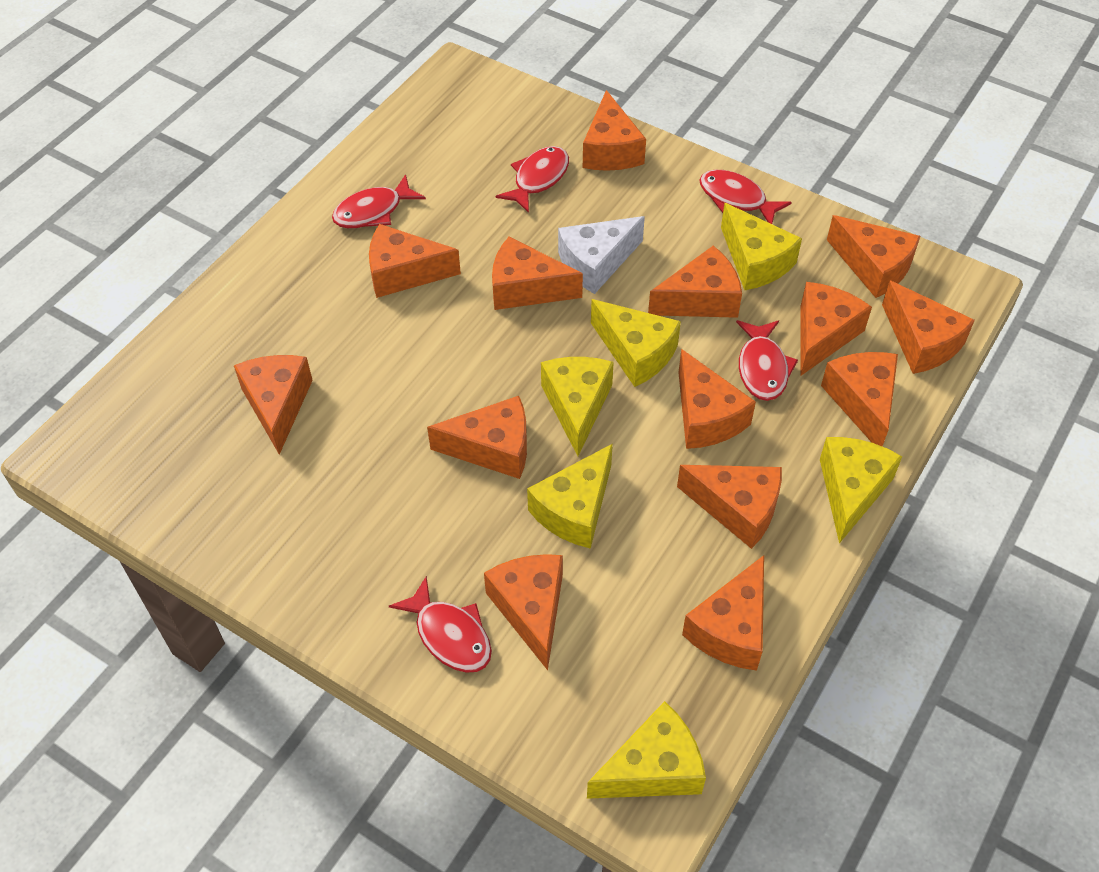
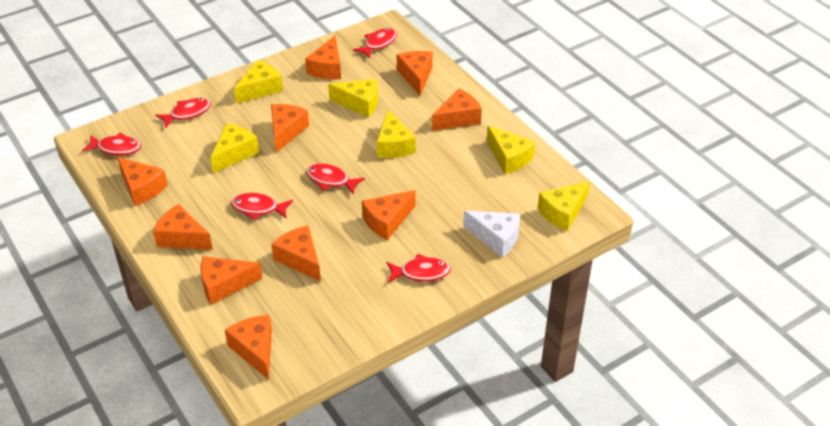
orange cheese: 14 -> 10
red fish: 5 -> 6

